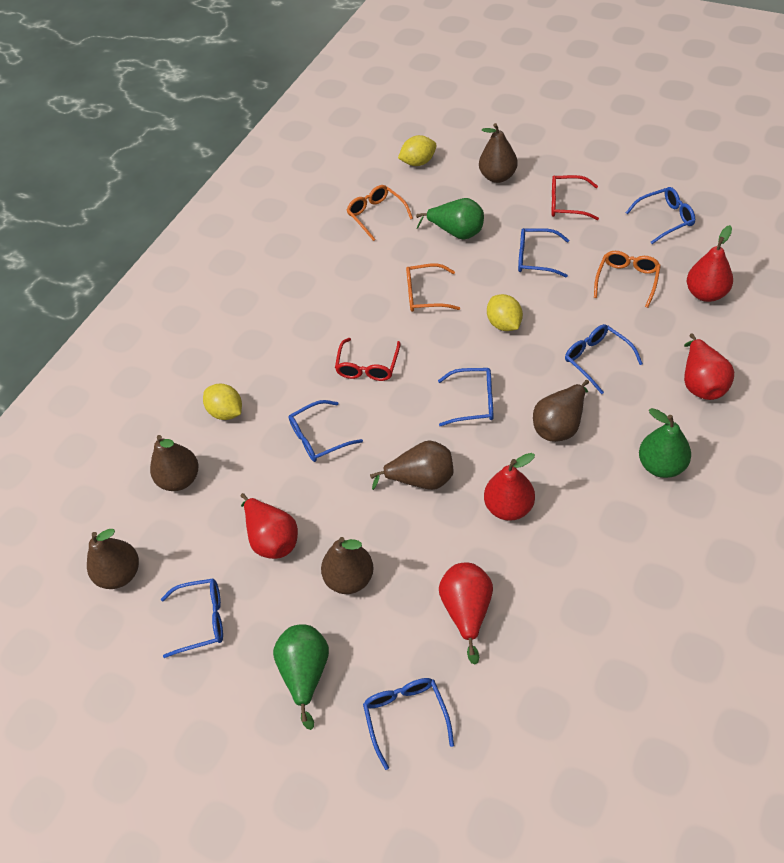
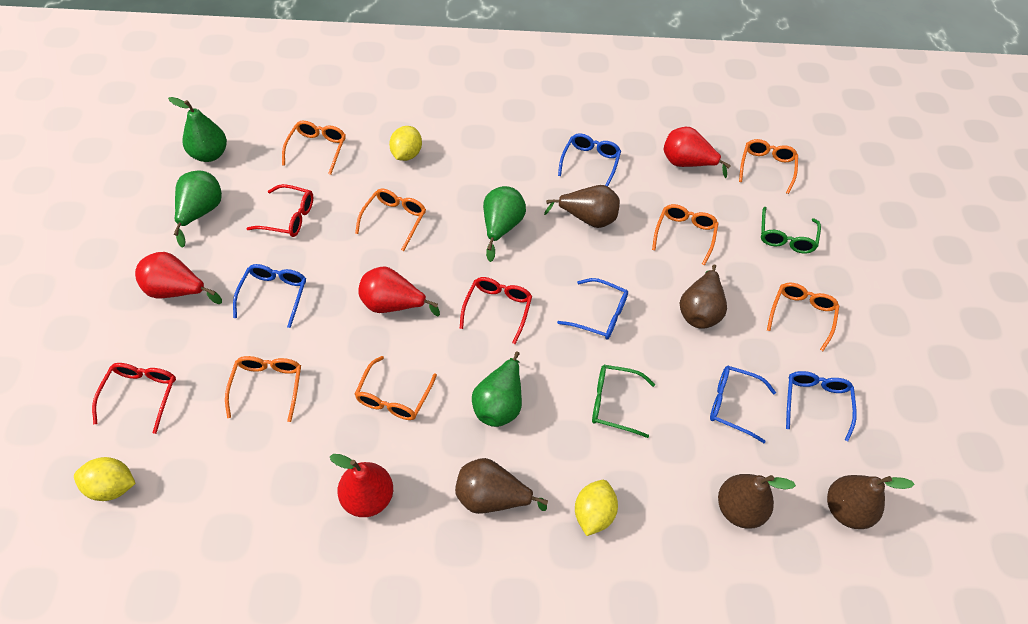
blue glasses: 7 -> 5
brown pear: 6 -> 5
green glasses: 0 -> 2
green pear: 3 -> 4
orange glasses: 3 -> 7
red glasses: 2 -> 3
red pear: 5 -> 4

